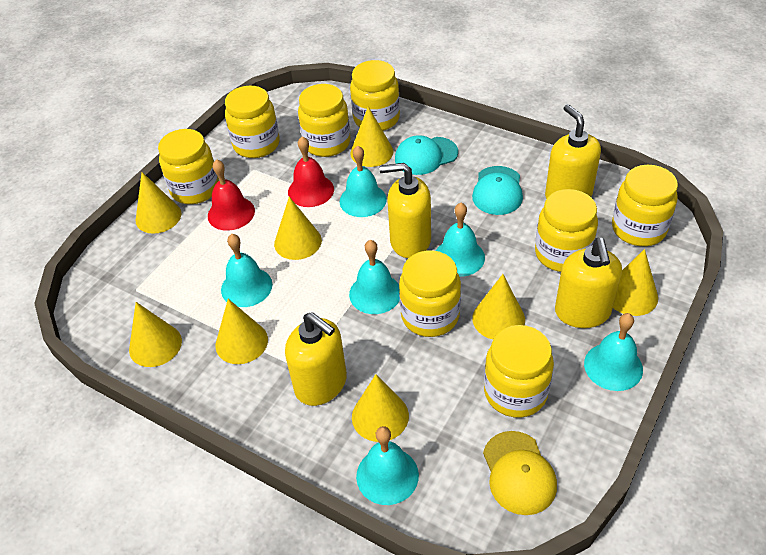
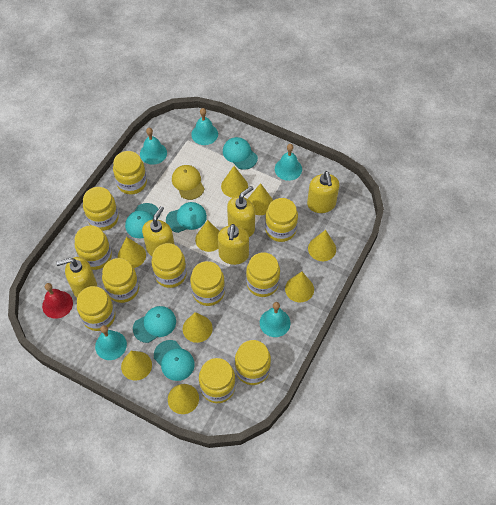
red bell: 2 -> 1
turquoise bell: 6 -> 5
turquoise cap: 2 -> 5
yellow cone: 8 -> 9
yellow jar: 8 -> 11
yellow soap dispenser: 4 -> 5

